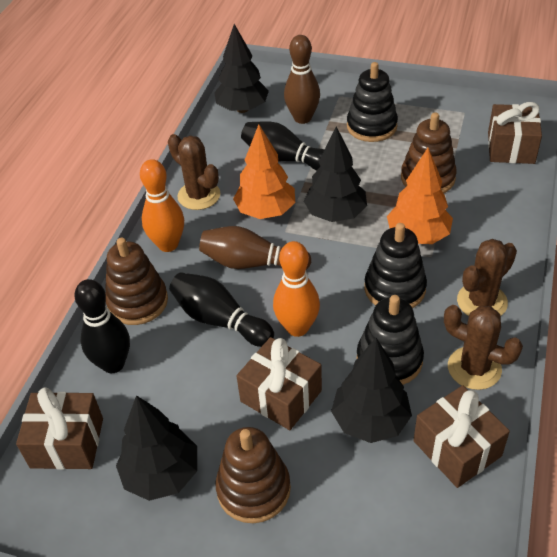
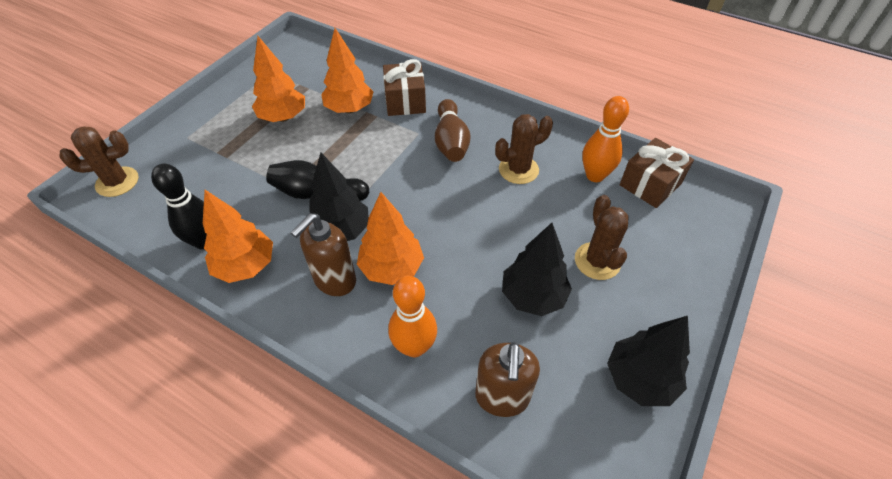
black bowling pin: 3 -> 2
black stacking toy: 3 -> 0
black tree: 4 -> 3
brown bowling pin: 2 -> 1
brown gift: 4 -> 2
brown soap dispenser: 0 -> 2
brown stacking toy: 3 -> 0
orange tree: 2 -> 4

